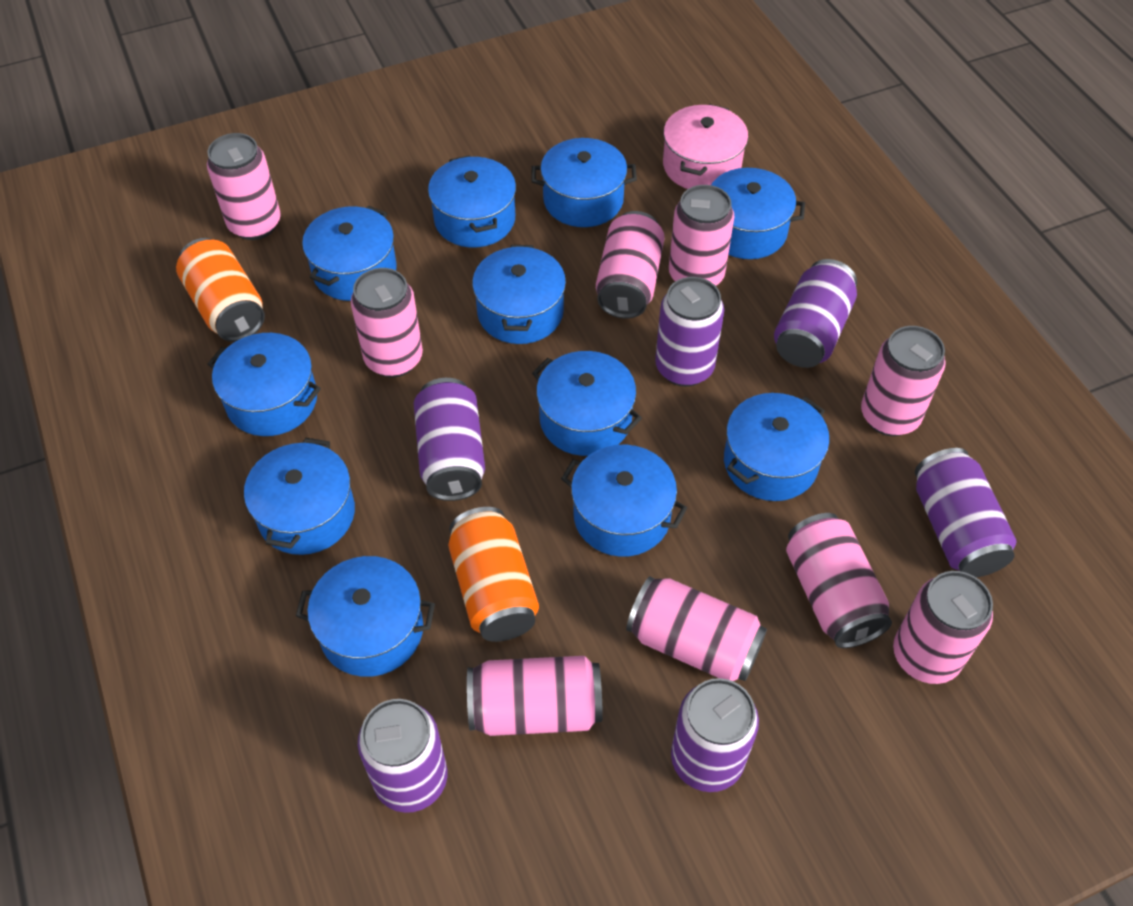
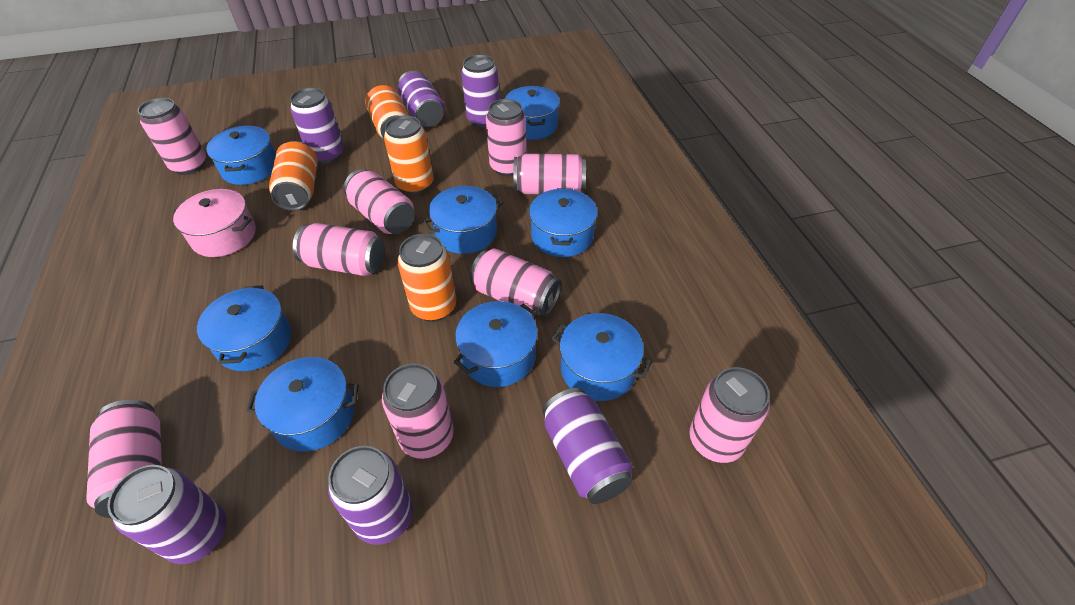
blue pot: 11 -> 8
orange can: 2 -> 4

